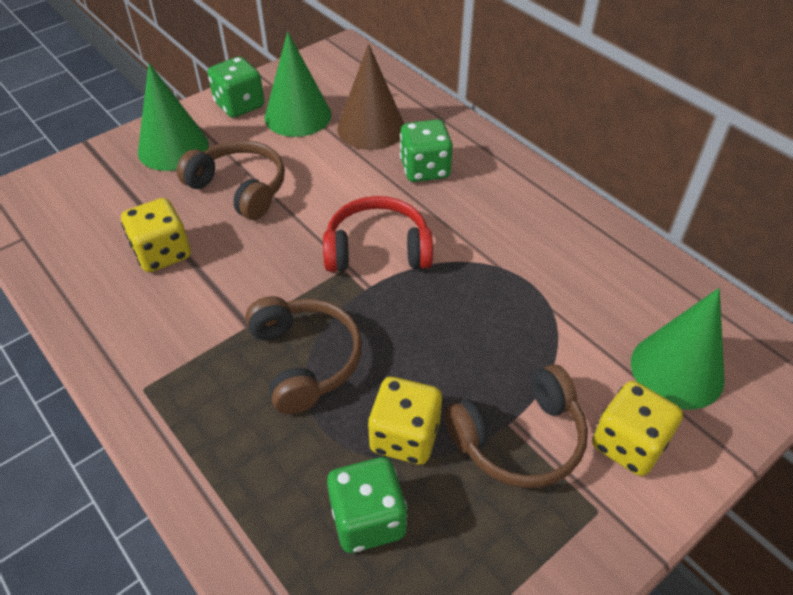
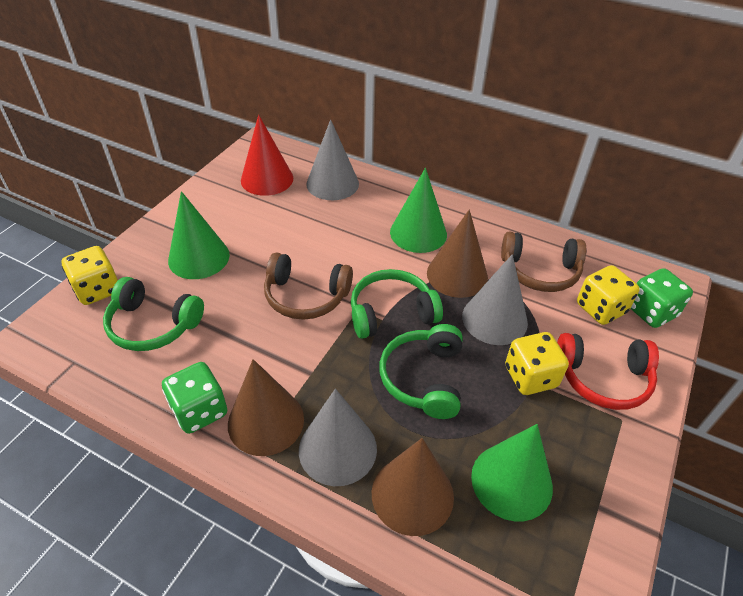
brown cone: 1 -> 3
brown headphones: 3 -> 2
green dice: 3 -> 2
green headphones: 0 -> 3
grey cone: 0 -> 3
red cone: 0 -> 1

